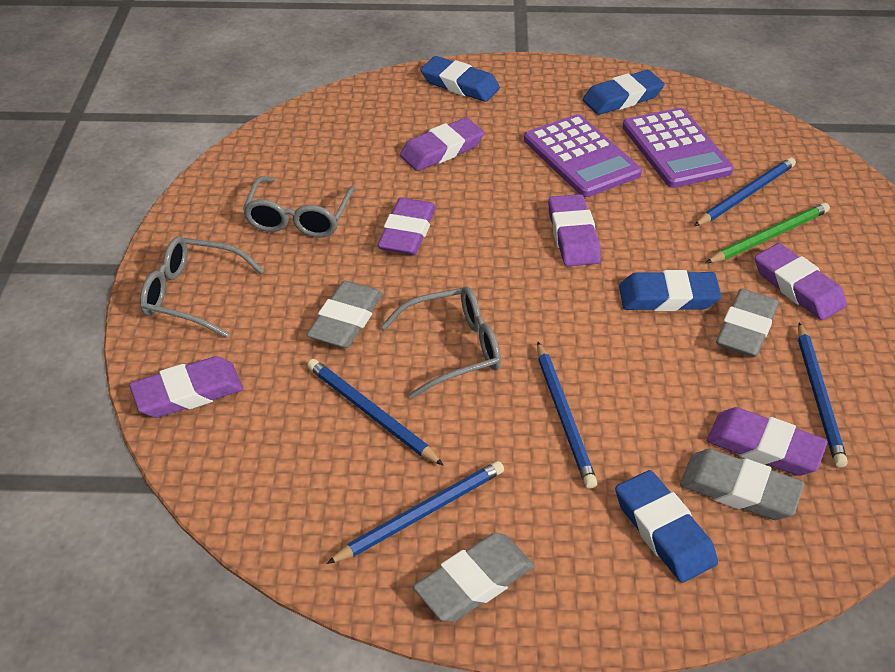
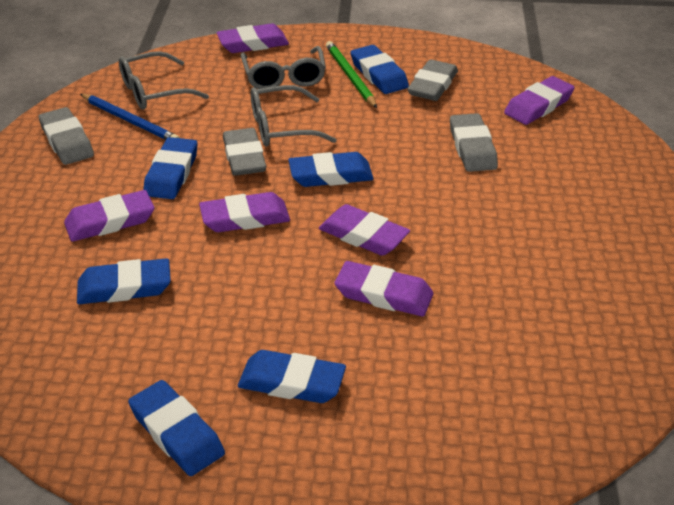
blue eraser: 4 -> 6
blue pencil: 5 -> 1
purple calculator: 2 -> 0

